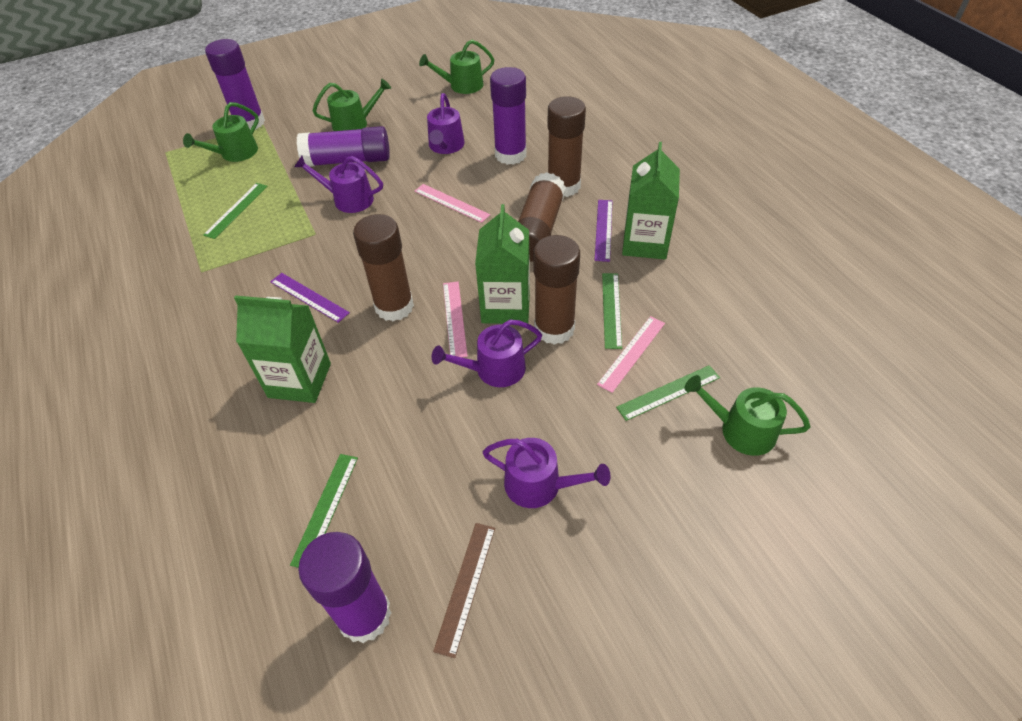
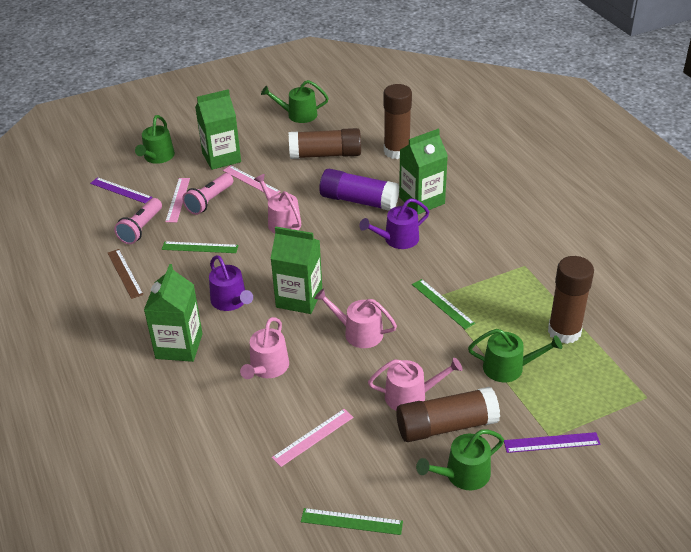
green carton: 3 -> 4
green ruler: 4 -> 3
pink flashlight: 0 -> 2
pink watering can: 0 -> 4
purple glue stick: 4 -> 1
purple watering can: 4 -> 2

